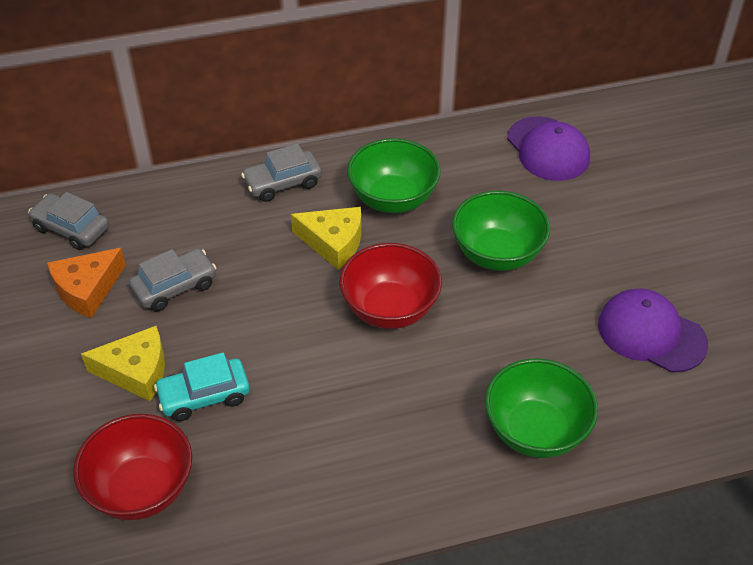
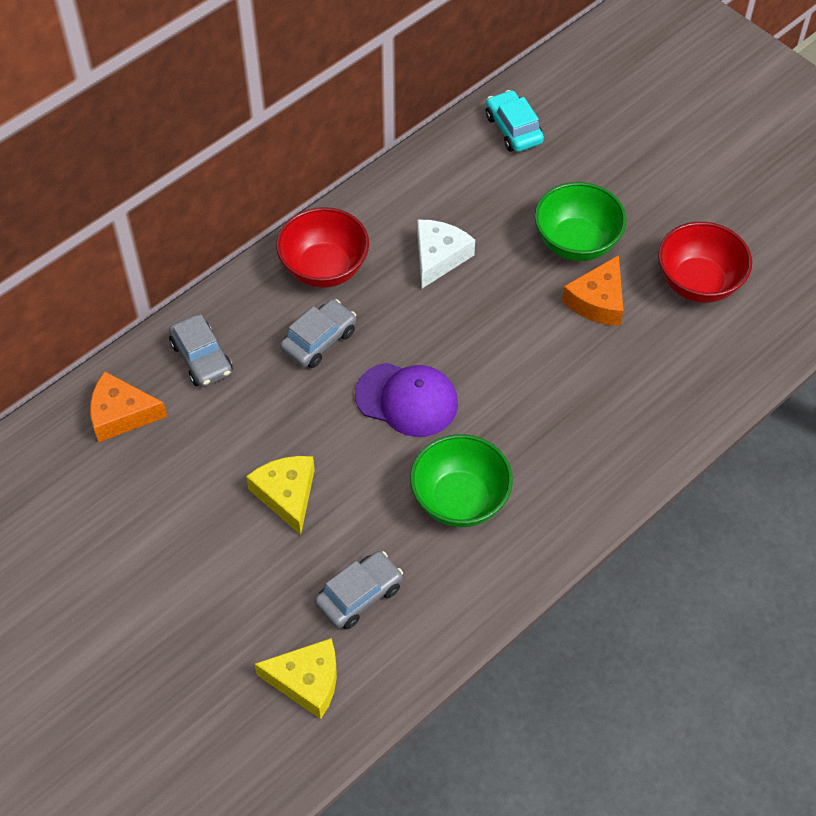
green bowl: 3 -> 2
orange cheese: 1 -> 2
purple cap: 2 -> 1
white cheese: 0 -> 1

